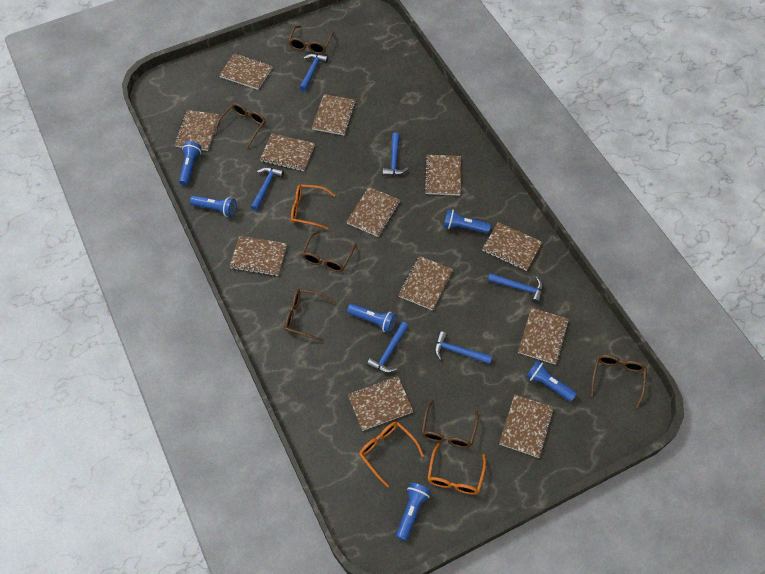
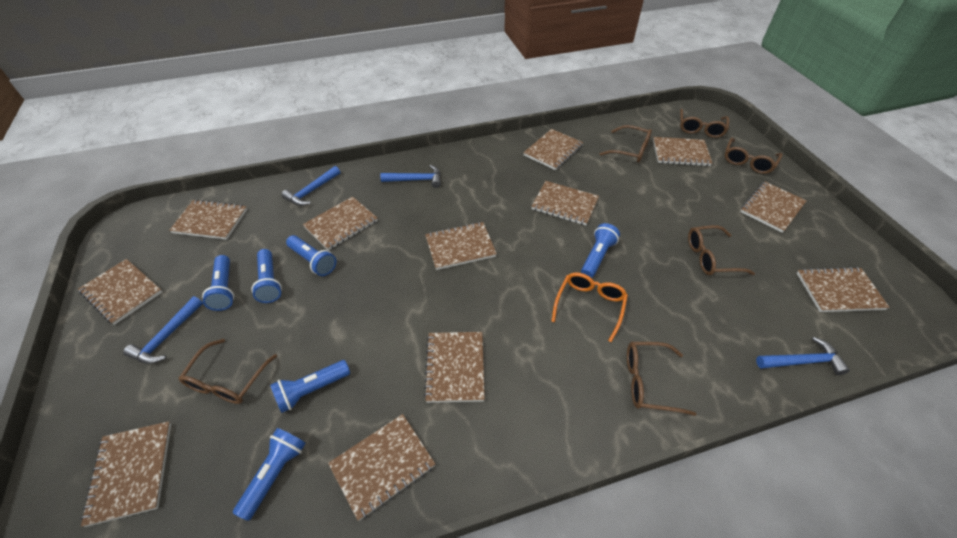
blue hammer: 6 -> 4
orange glasses: 3 -> 1

